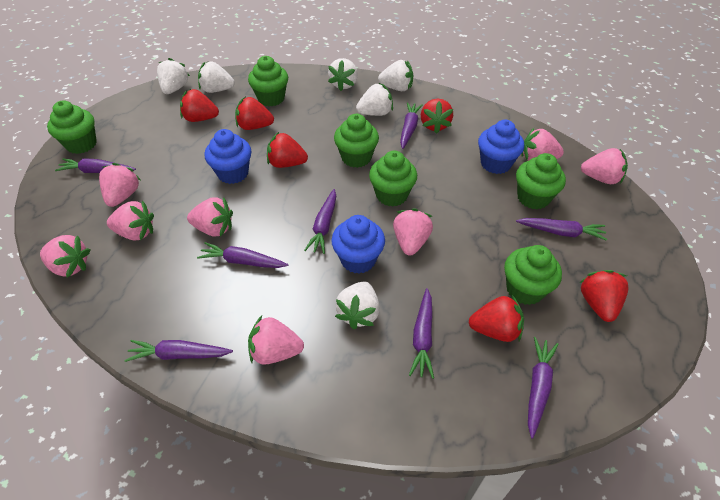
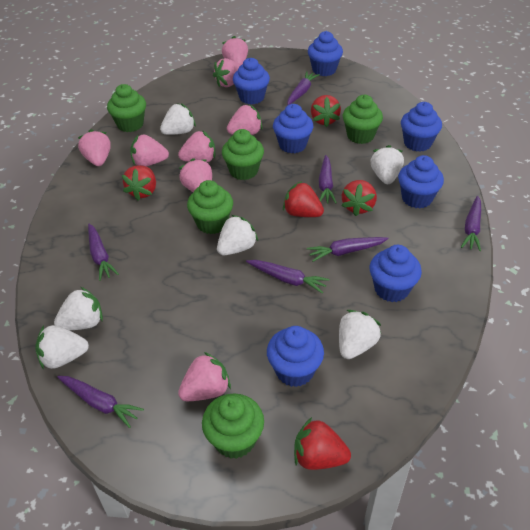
blue cupcake: 3 -> 7
green cupcake: 6 -> 5
purple carrot: 8 -> 7
red strawberry: 6 -> 5

